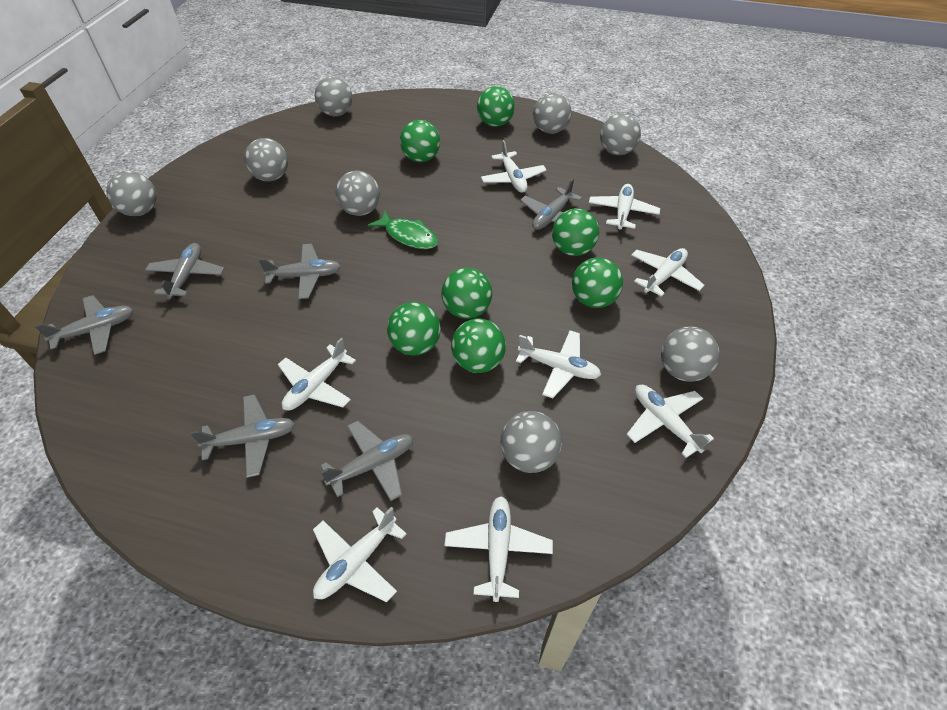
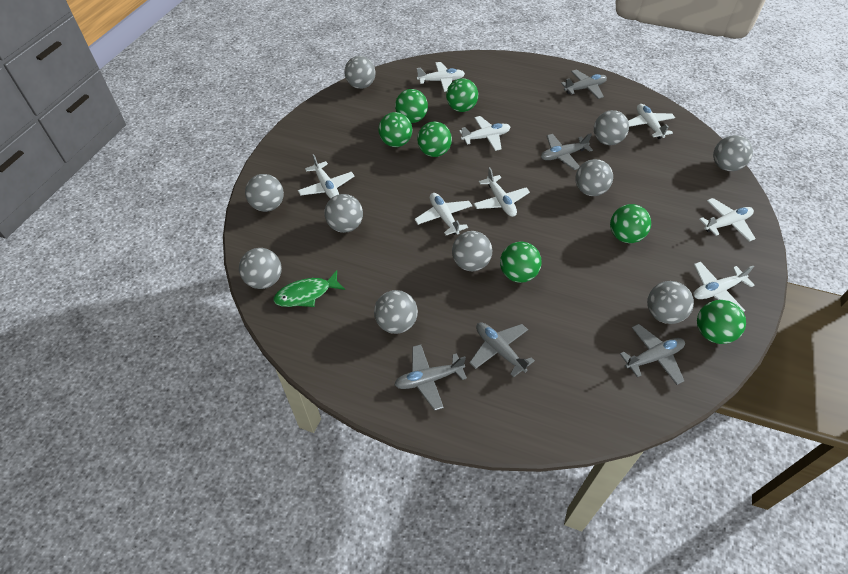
grey ball: 8 -> 10
grey plane: 6 -> 5

